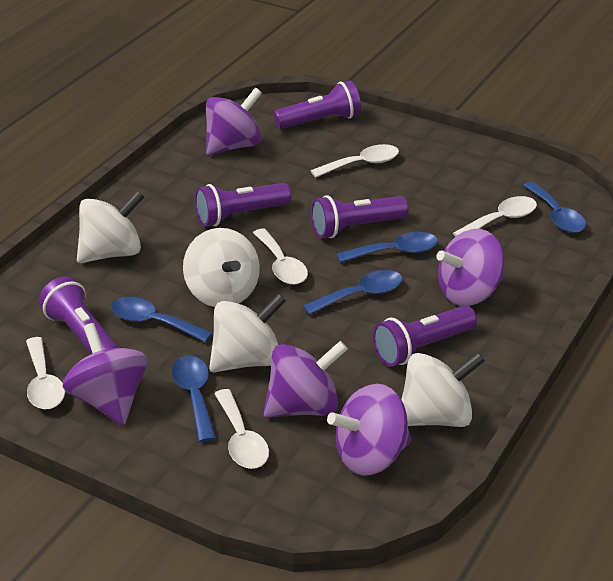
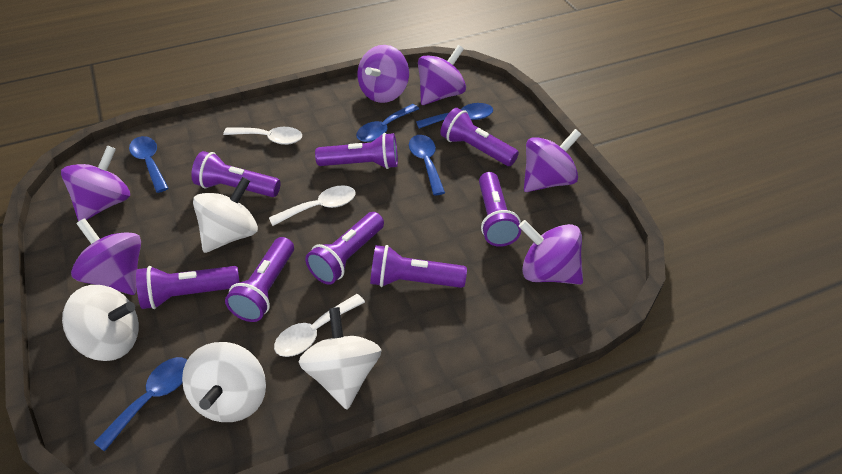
purple flashlight: 5 -> 8
purple spinning top: 5 -> 6
white spoon: 5 -> 3

